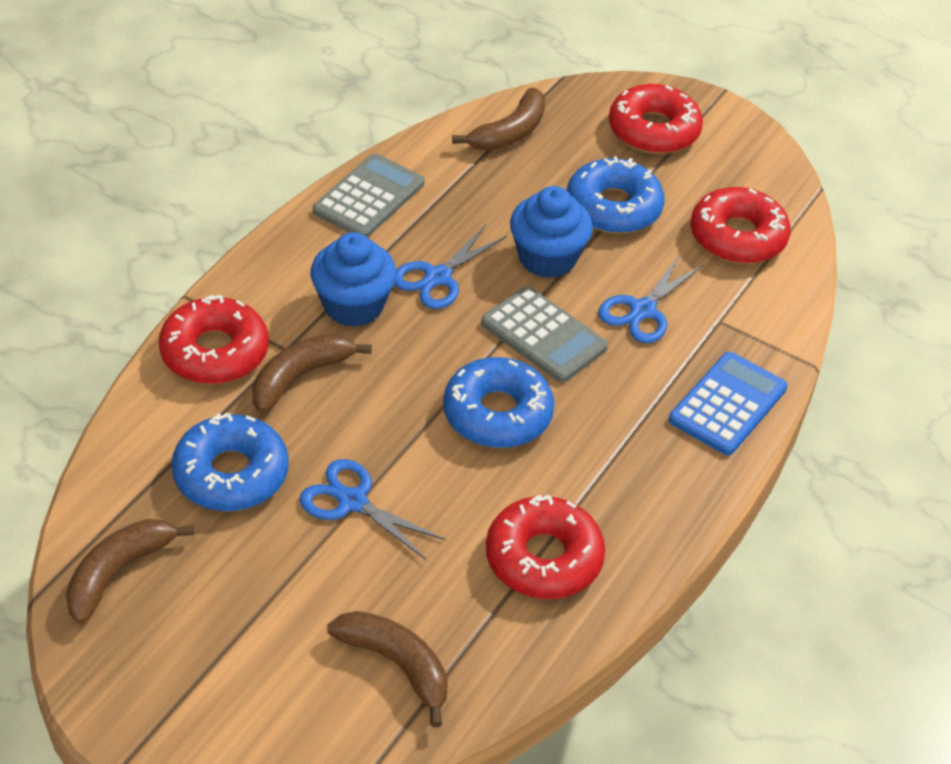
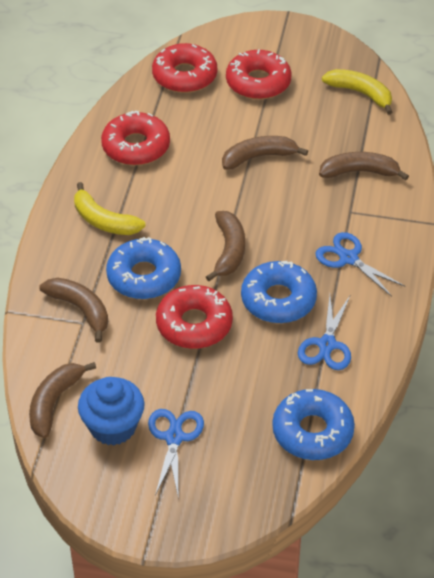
blue calculator: 1 -> 0
blue cupcake: 2 -> 1
brown banana: 4 -> 5
grey calculator: 2 -> 0
yellow banana: 0 -> 2

